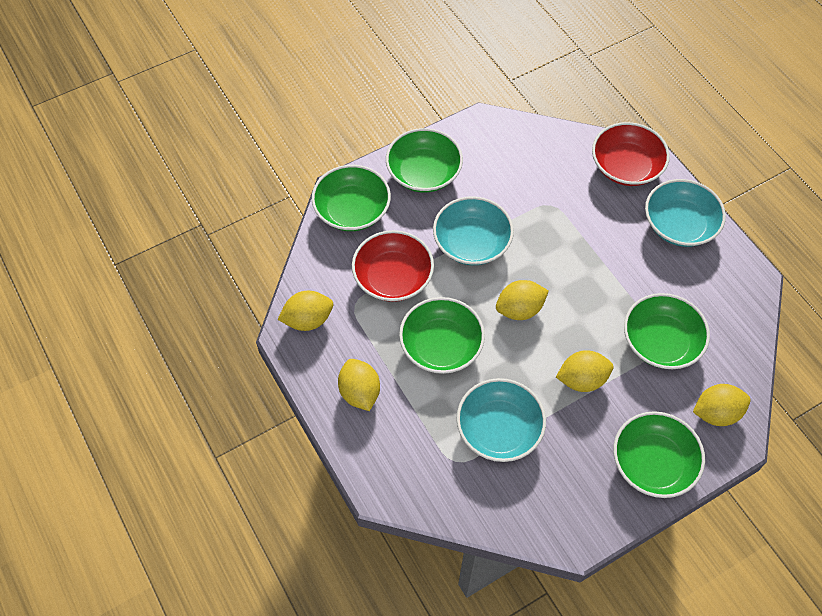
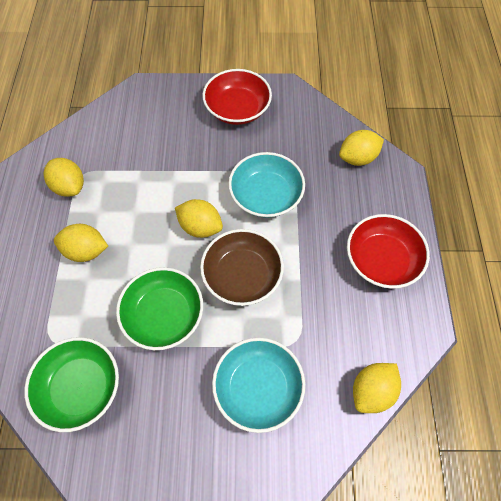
brown bowl: 0 -> 1
green bowl: 5 -> 2
turquoise bowl: 3 -> 2

